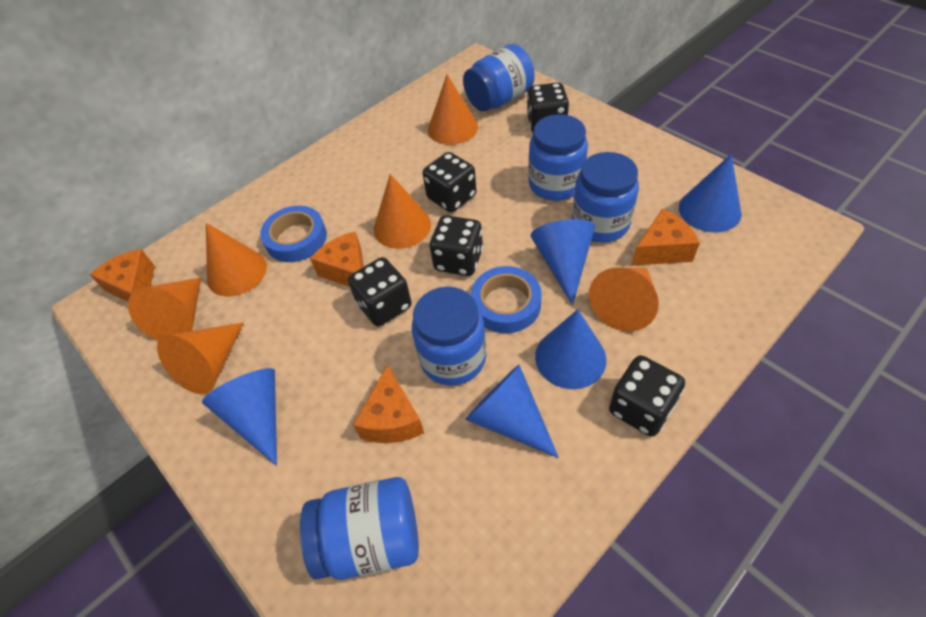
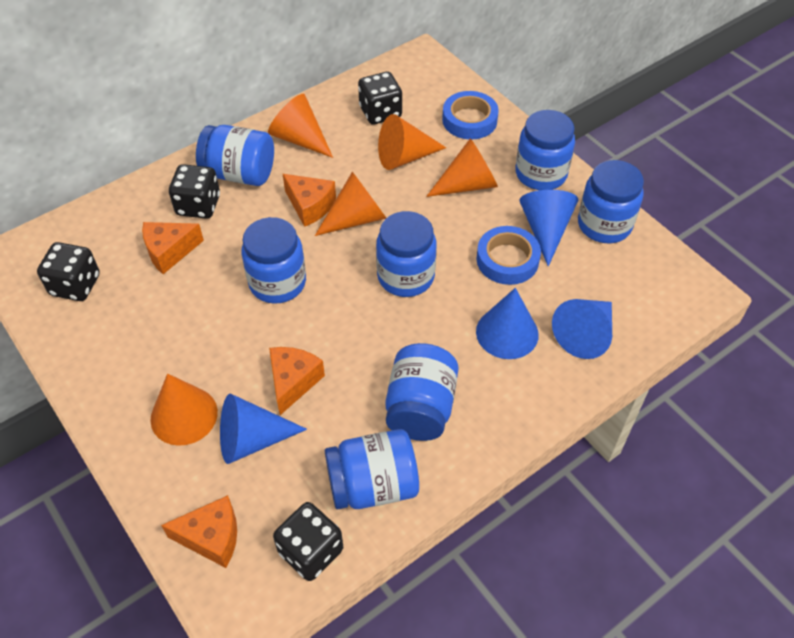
black dice: 5 -> 4
blue cone: 5 -> 4
blue jar: 5 -> 7
orange cone: 6 -> 5

